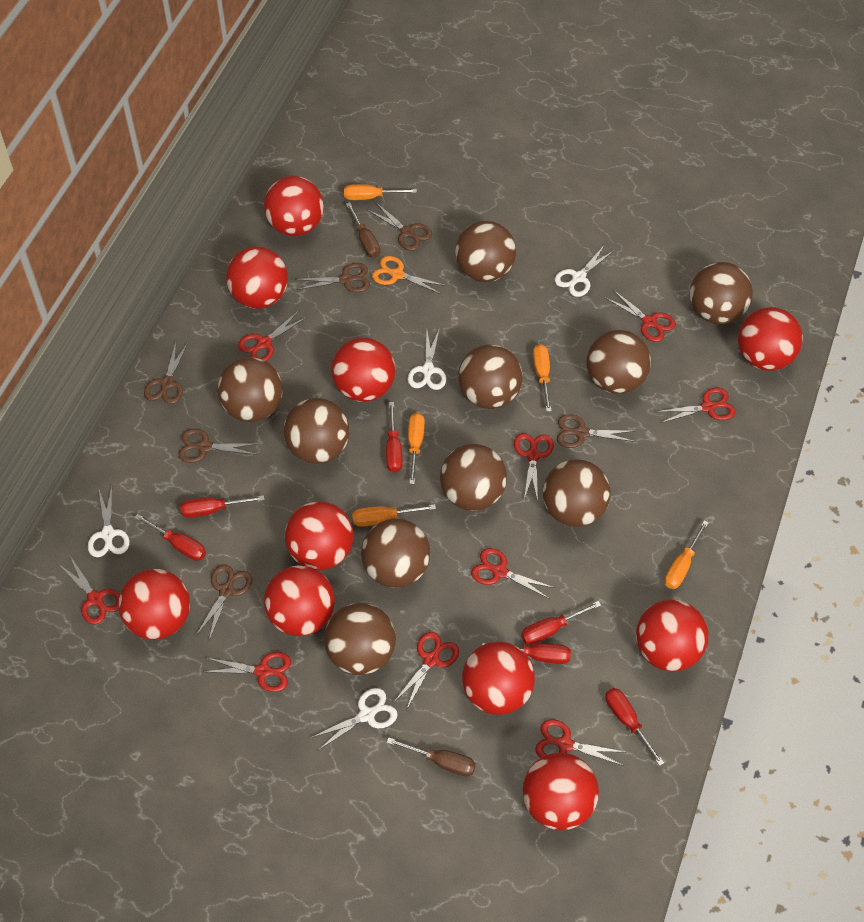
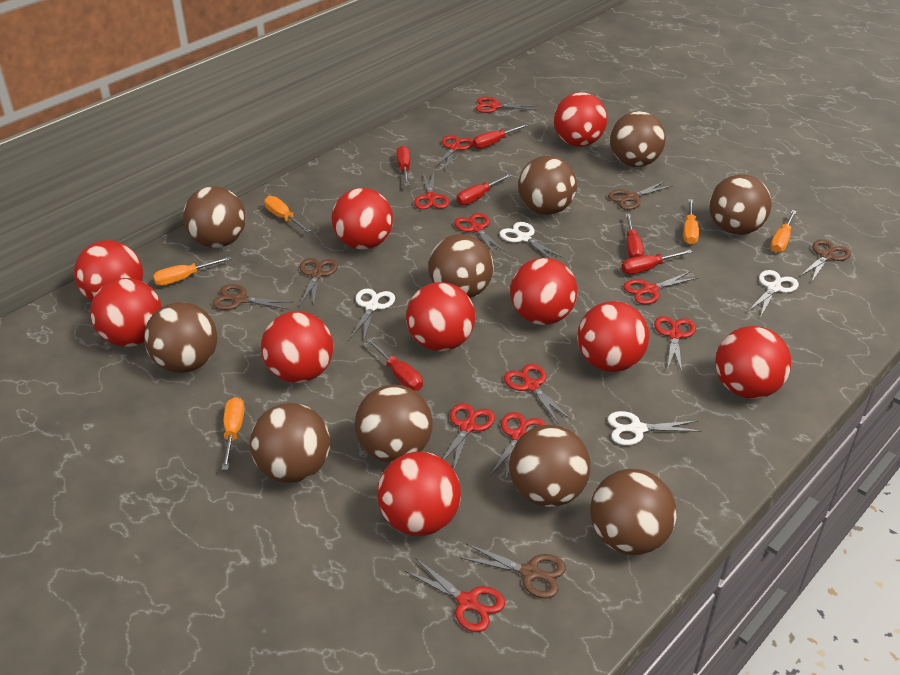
brown scissors: 6 -> 5
brown screwdriver: 2 -> 0
orange scissors: 1 -> 0
red scissors: 9 -> 10

